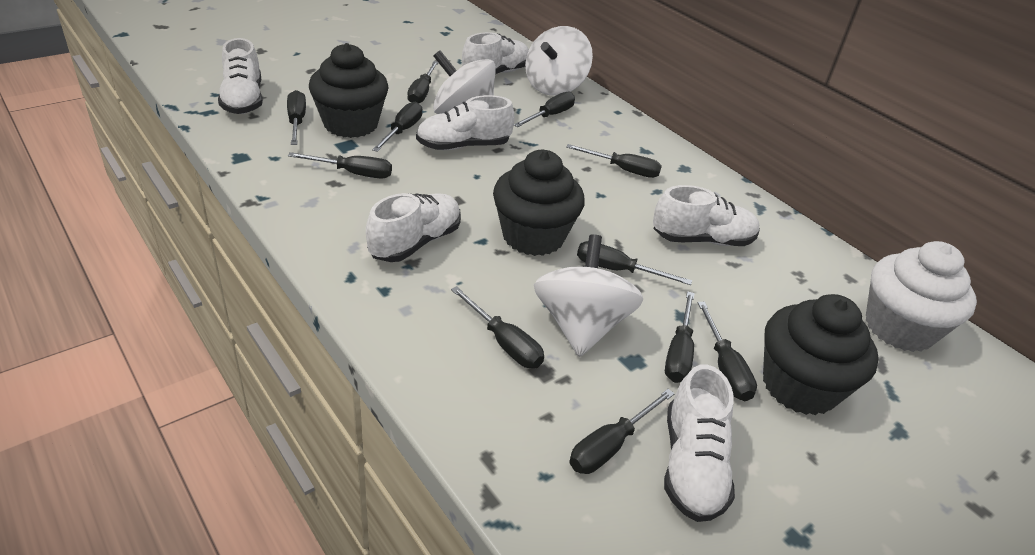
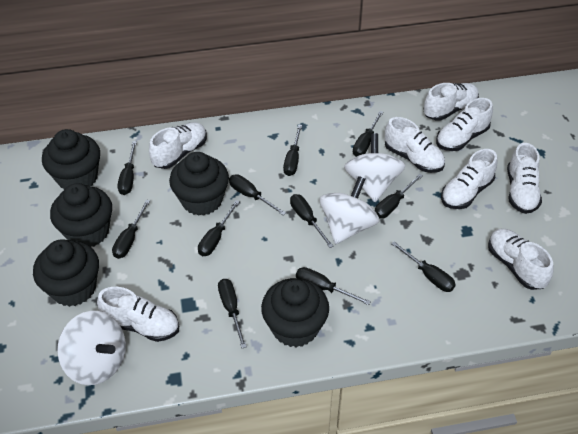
black cupcake: 3 -> 5
white cupcake: 1 -> 0
white shoe: 6 -> 8

